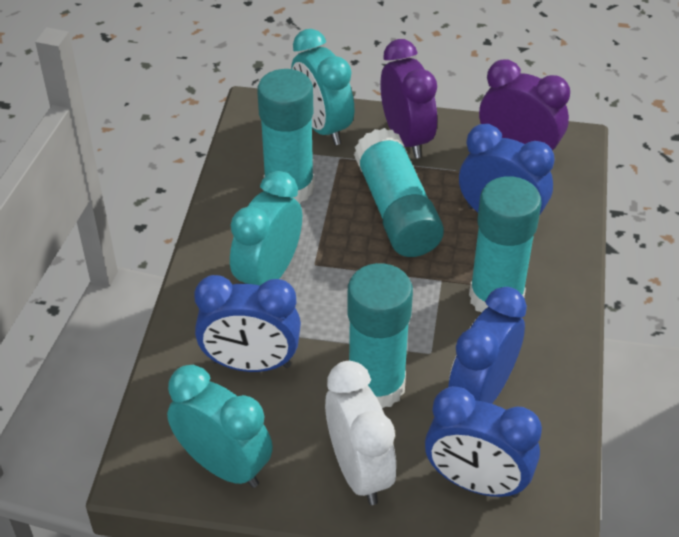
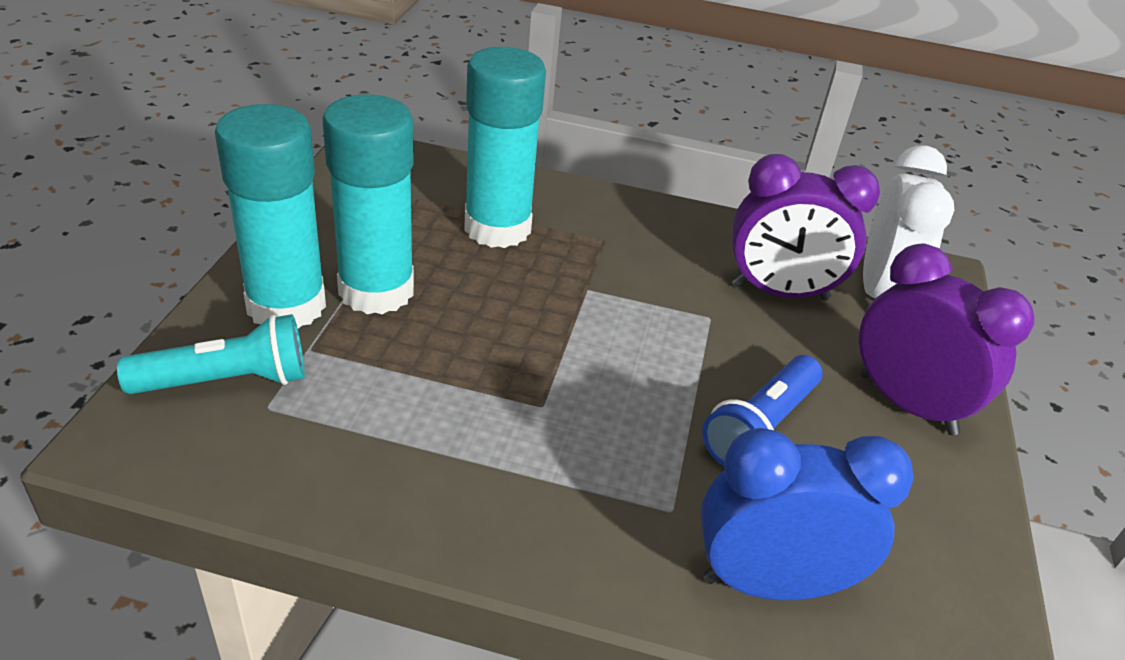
blue clock: 4 -> 1
blue flashlight: 0 -> 1
turquoise clock: 3 -> 0
turquoise flashlight: 0 -> 1
turquoise glue stick: 4 -> 3

